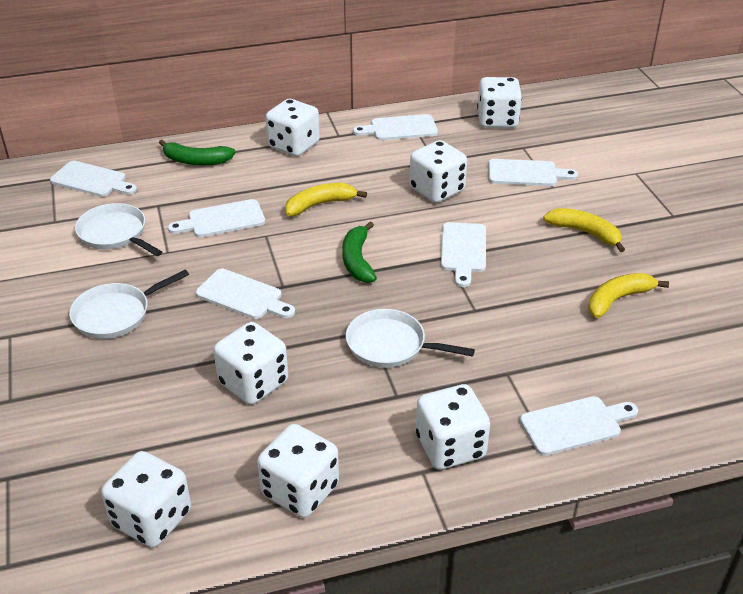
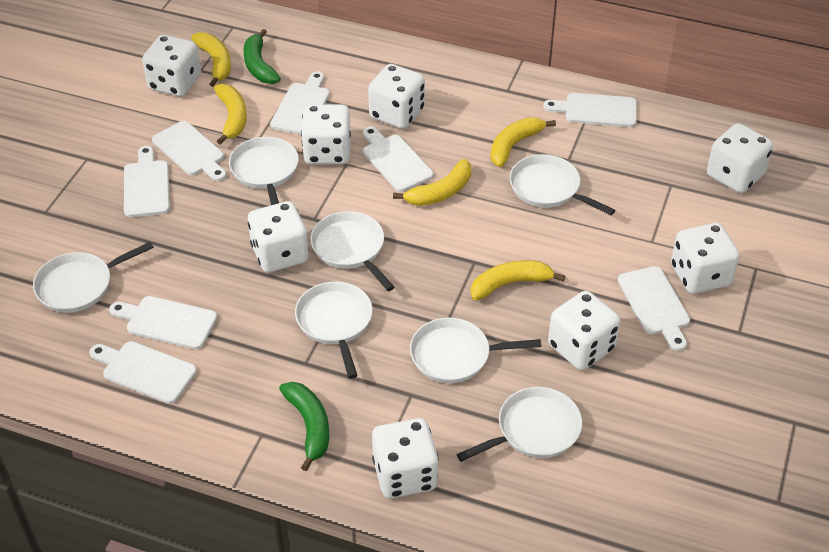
white cutting board: 7 -> 8
white dice: 7 -> 8
white pan: 3 -> 7
yellow banana: 3 -> 5

